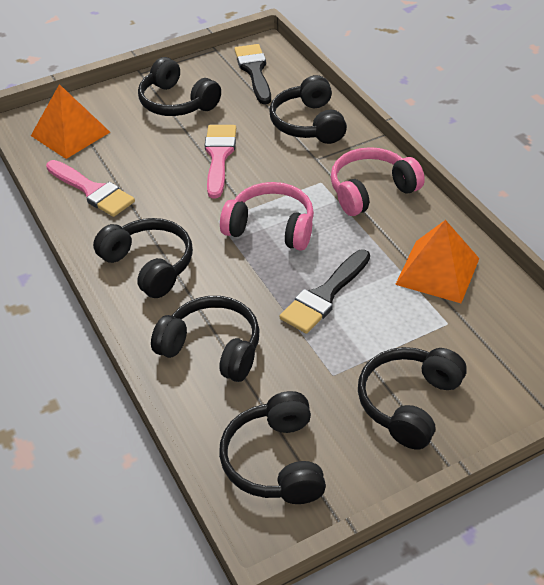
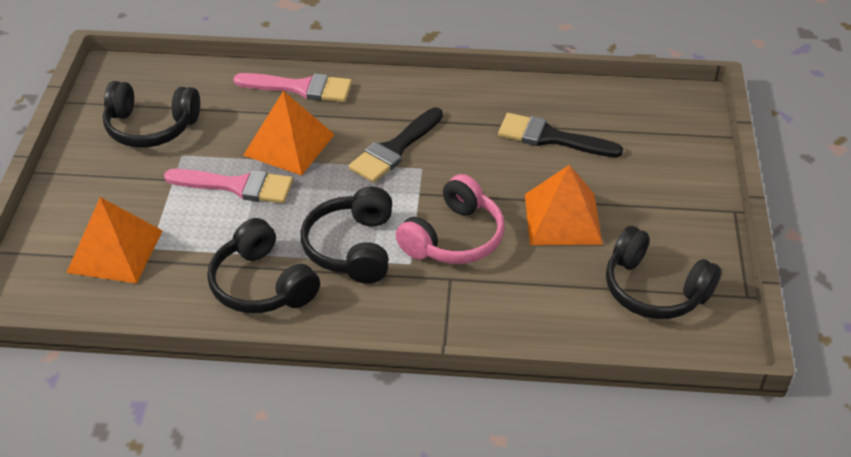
black headphones: 6 -> 4
orange pyramid: 2 -> 3
pink headphones: 2 -> 1

